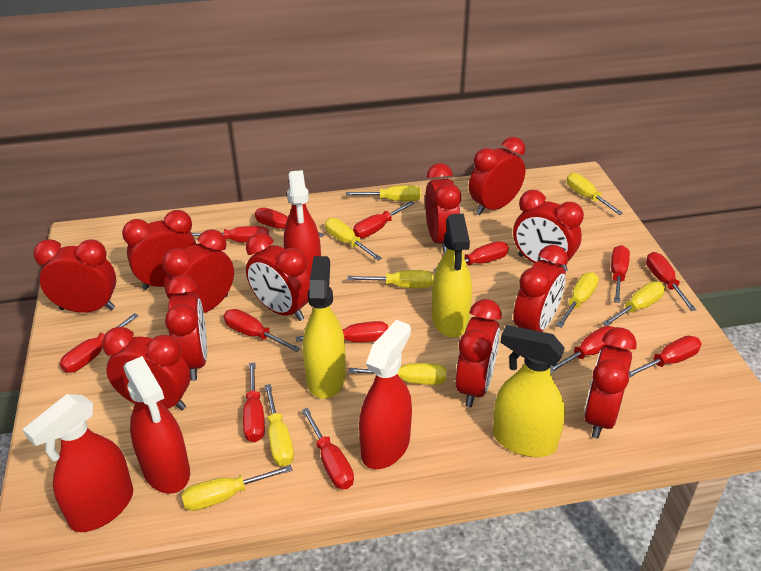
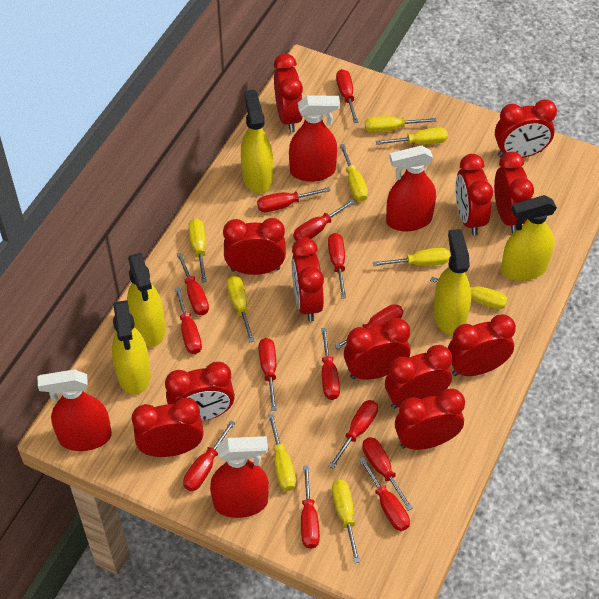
red screwdriver: 13 -> 14
yellow spray bottle: 3 -> 5

